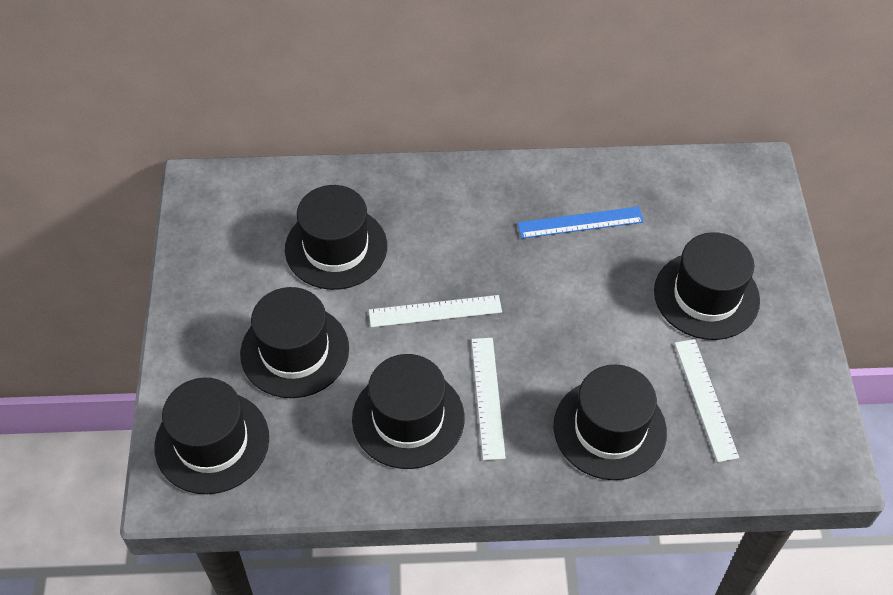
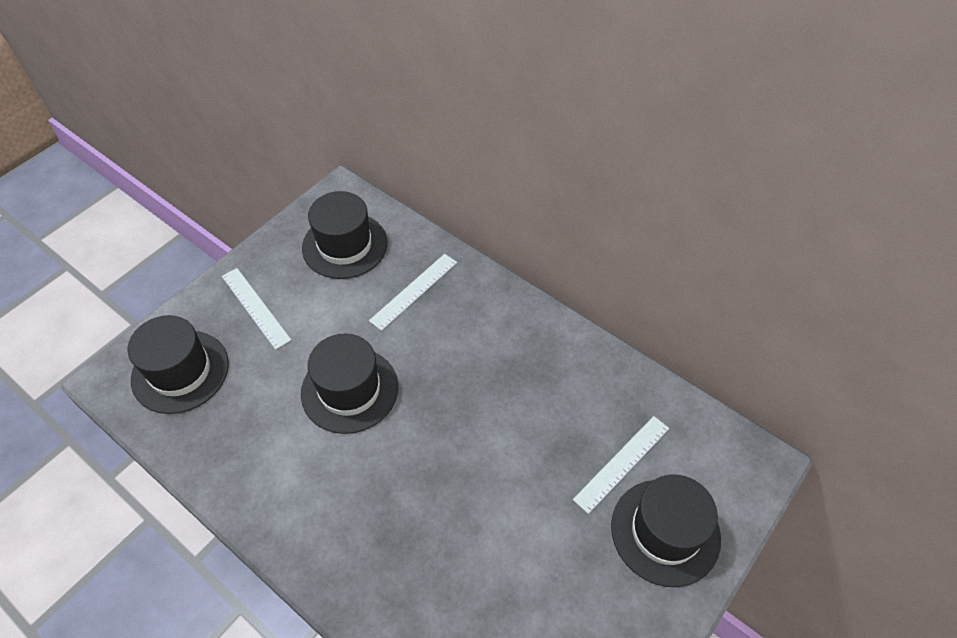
black hat: 6 -> 4
blue ruler: 1 -> 0

